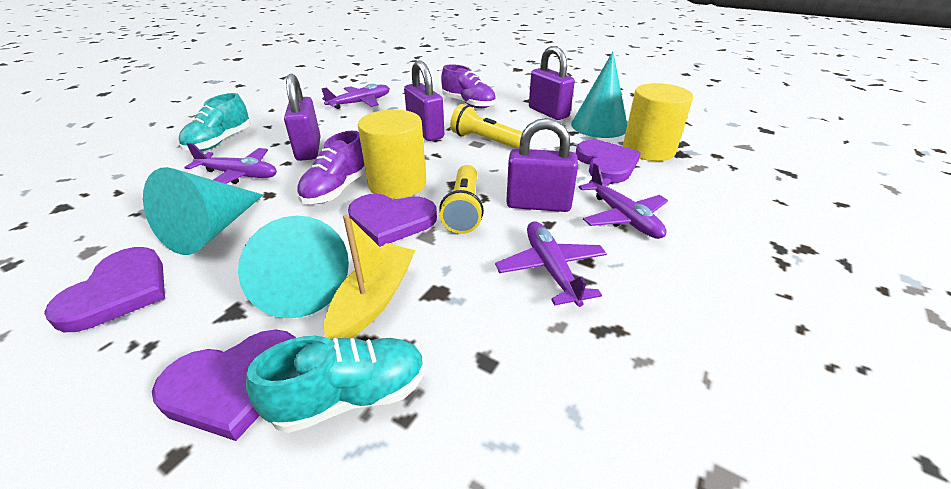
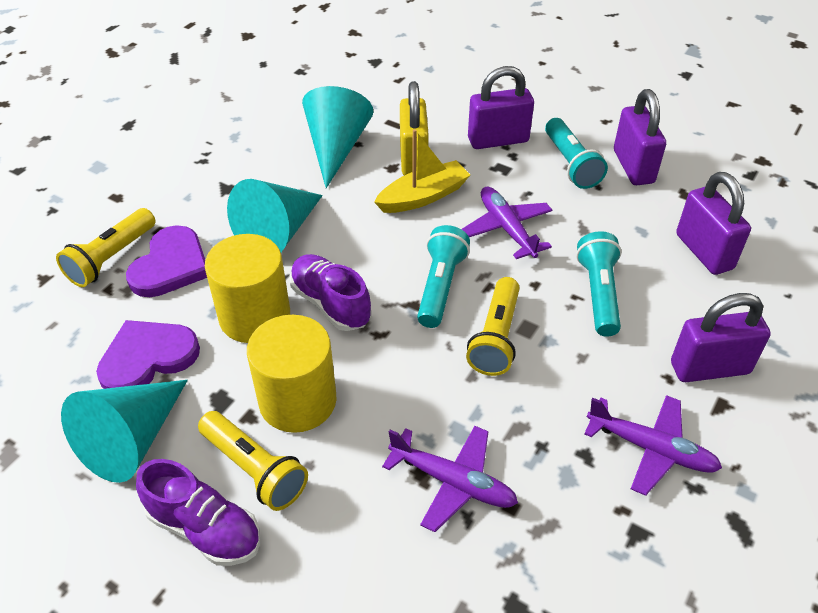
purple heart: 4 -> 2
purple plane: 4 -> 3
turquoise flashlight: 0 -> 3
turquoise shoe: 2 -> 0
yellow flashlight: 2 -> 3
yellow padlock: 0 -> 1

